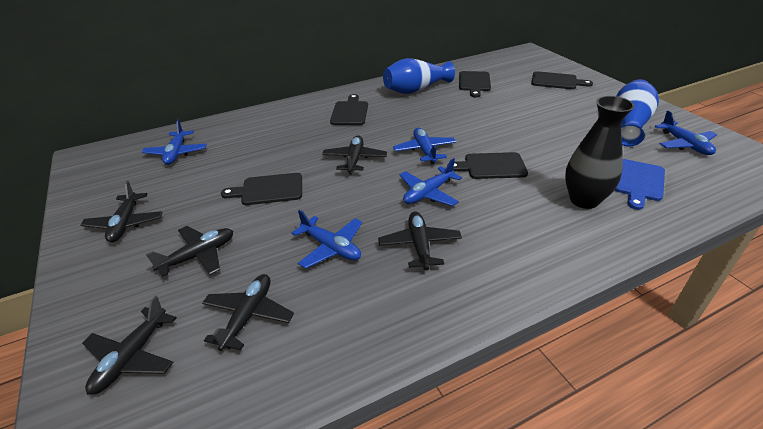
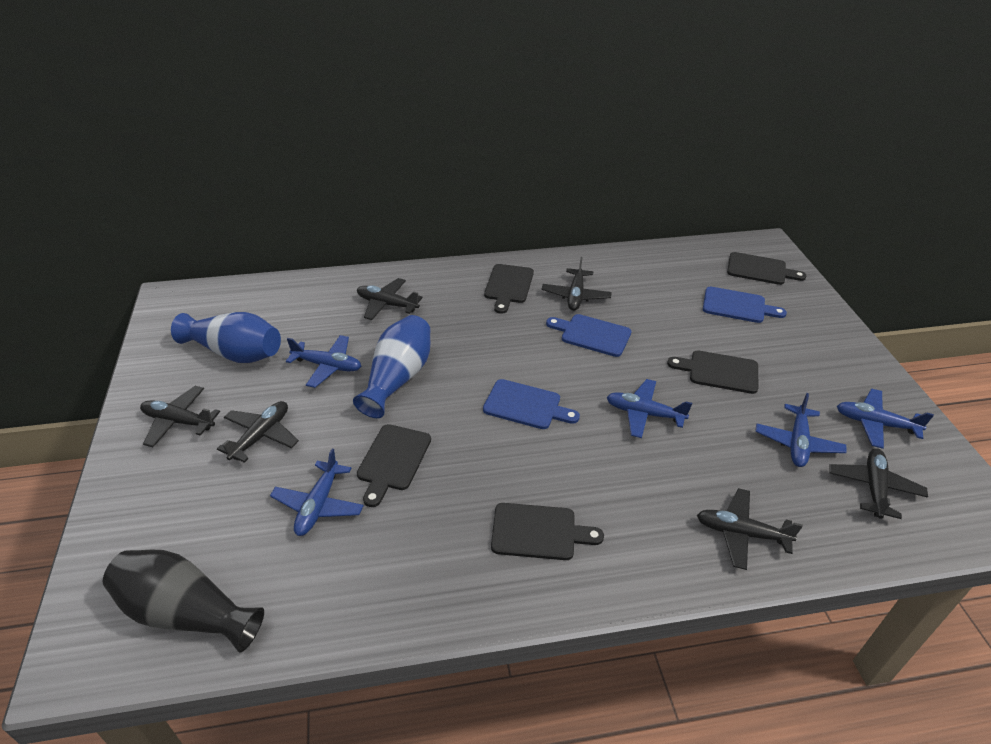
blue cutting board: 1 -> 3

